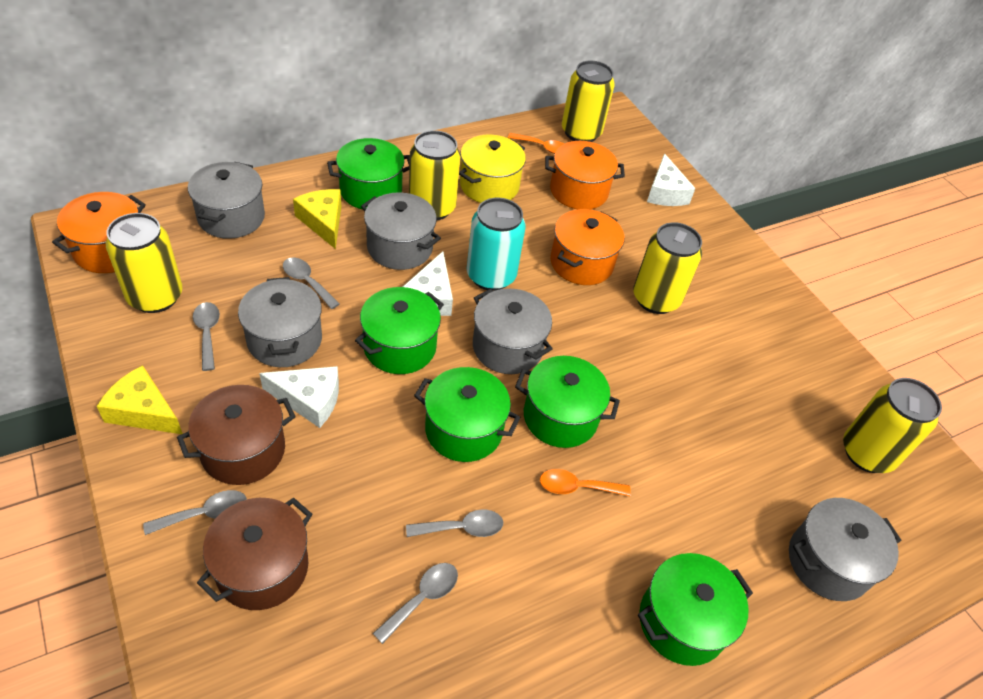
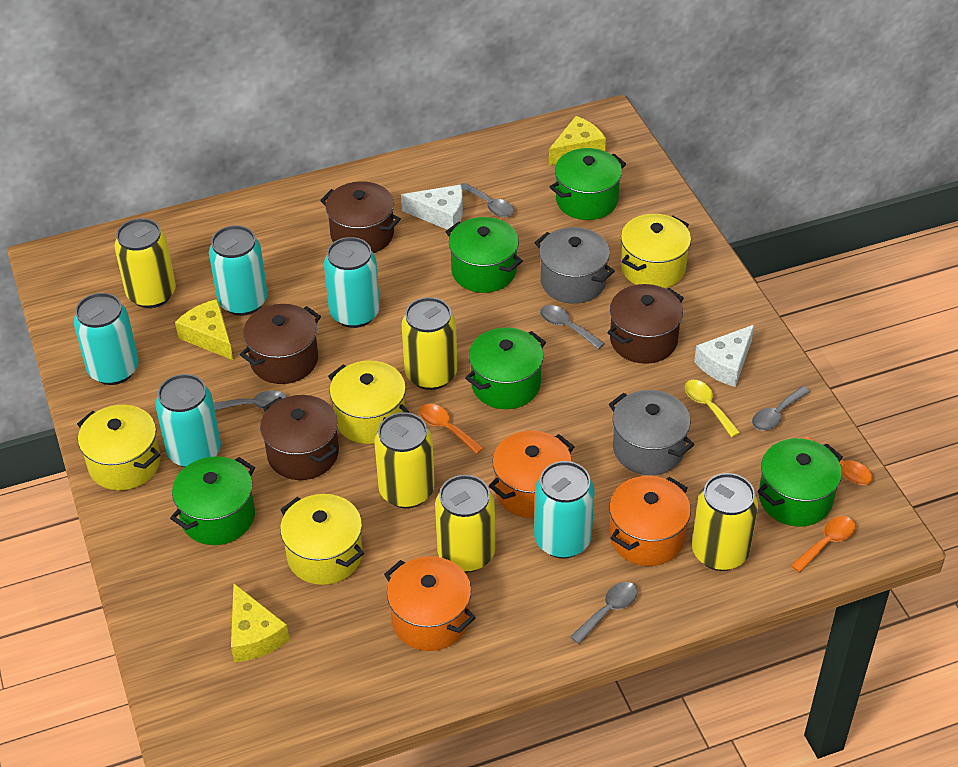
brown pot: 2 -> 4
grey pot: 5 -> 2
orange spoon: 2 -> 3
turquoise can: 1 -> 5
white cheese: 3 -> 2
yellow cheese: 2 -> 3
yellow pot: 1 -> 4
yellow spoon: 0 -> 1

